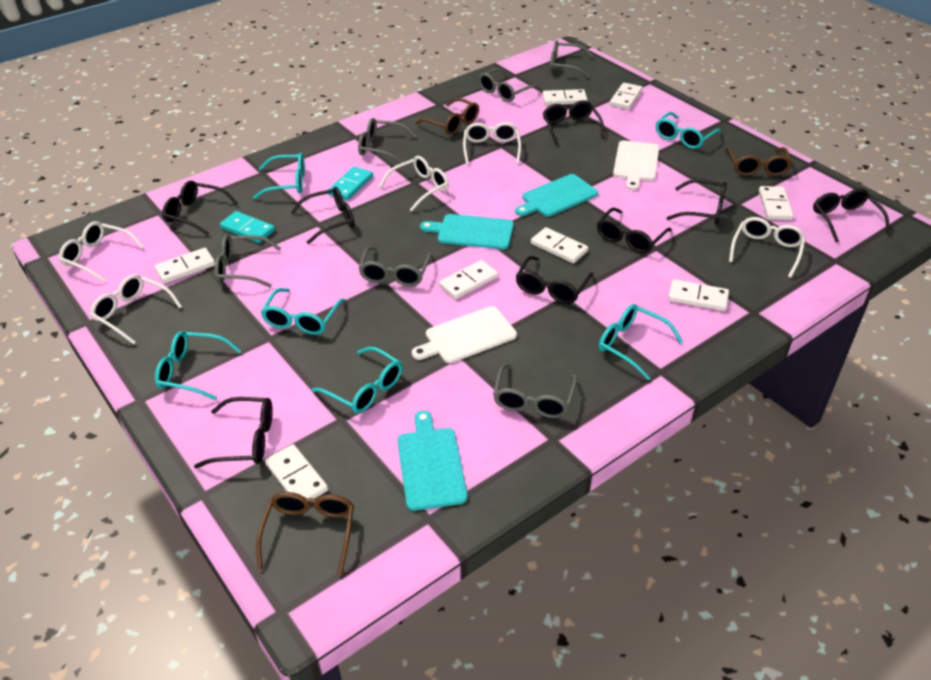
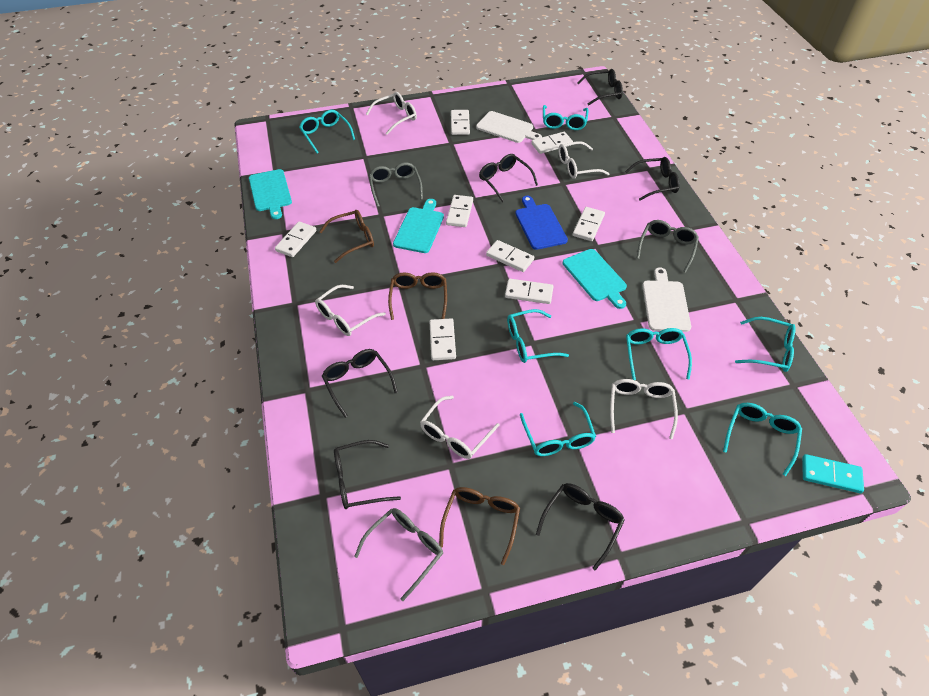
black glasses: 8 -> 6
blue cutting board: 0 -> 1
grey glasses: 6 -> 3
turquoise domino: 2 -> 1
turquoise glasses: 6 -> 7

